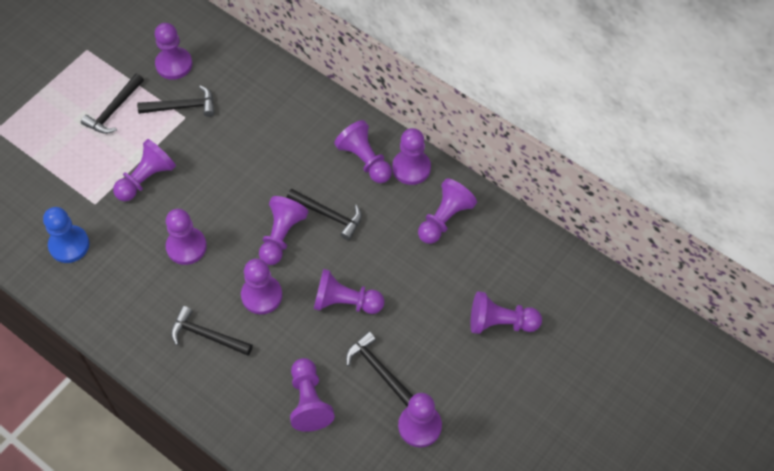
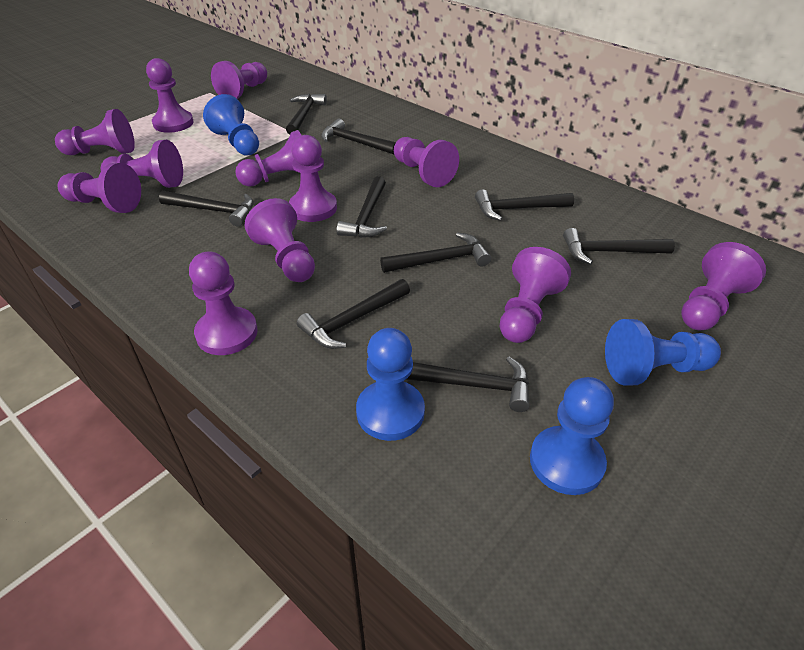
black hammer: 5 -> 9
blue pawn: 1 -> 4

